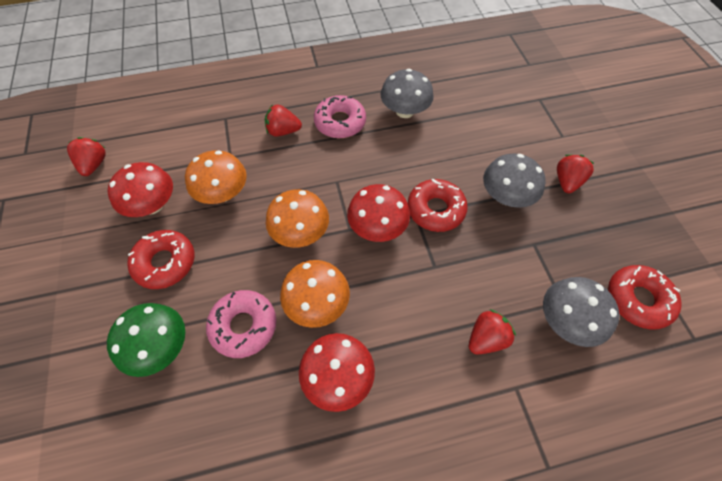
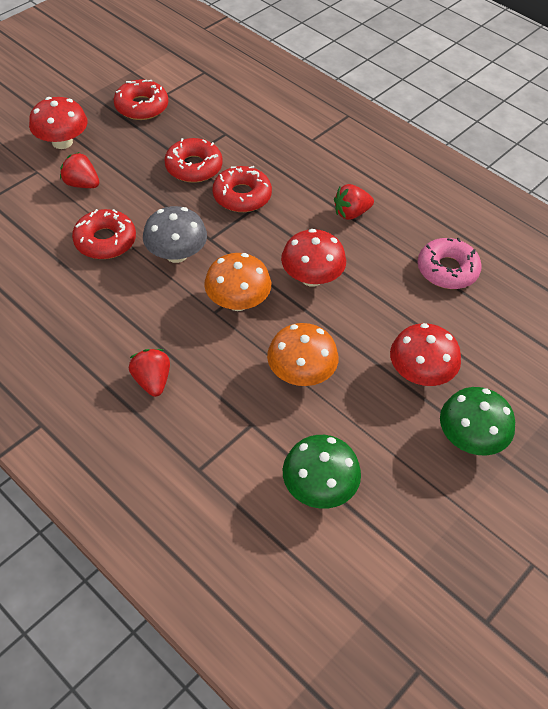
green mushroom: 1 -> 2
grey mushroom: 3 -> 1
orange mushroom: 3 -> 2
pink donut: 2 -> 1
red donut: 3 -> 4
red strawberry: 4 -> 3

